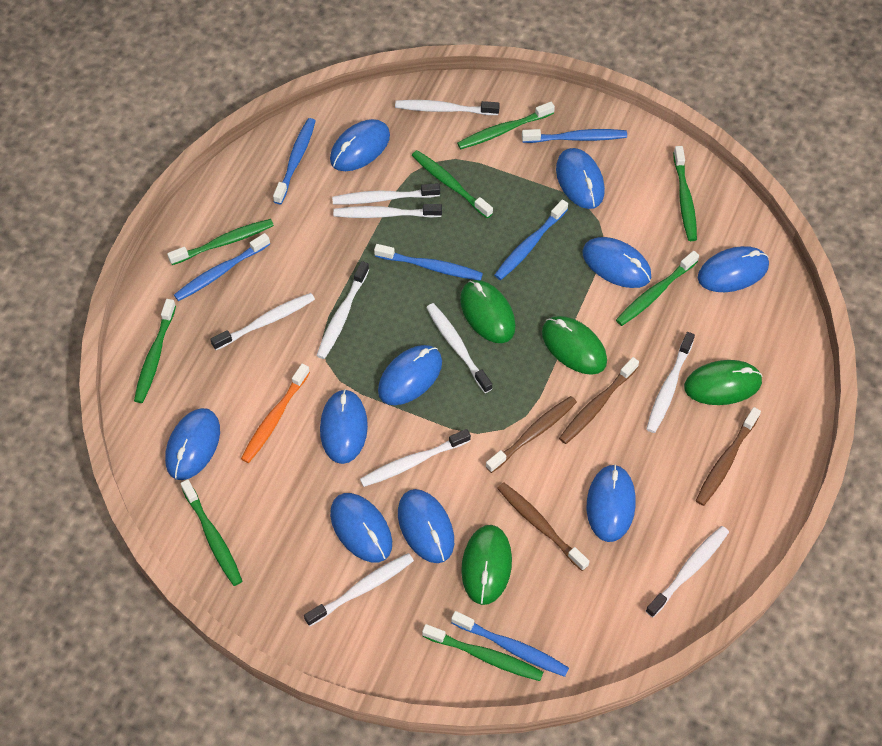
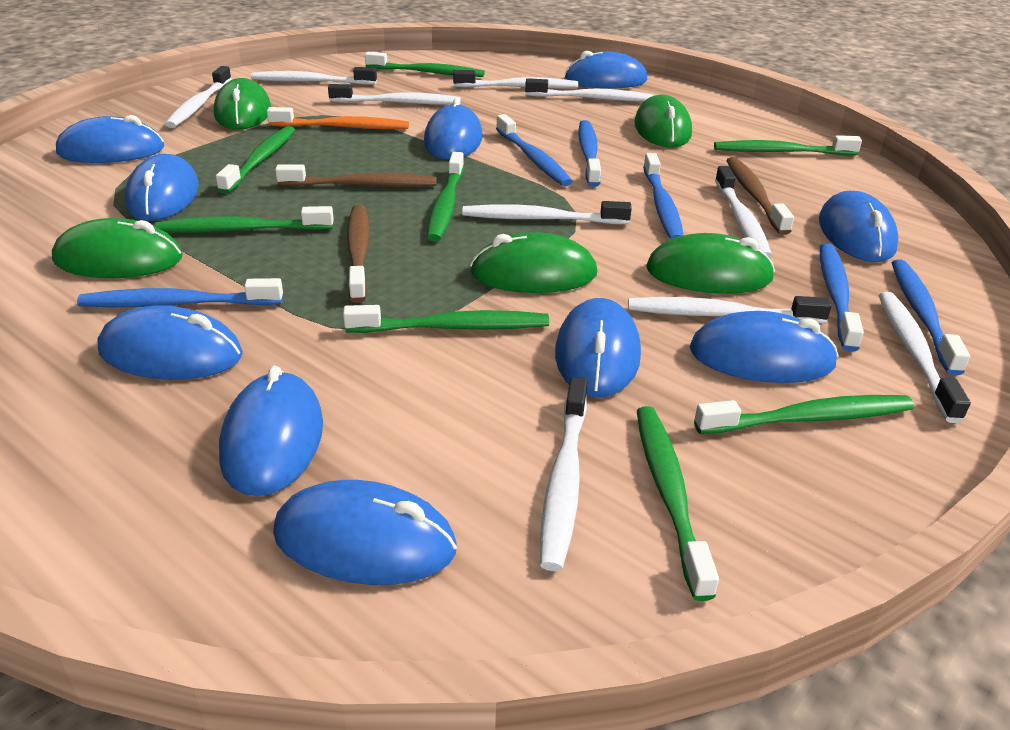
brown toothbrush: 4 -> 3
green mouse: 4 -> 5

